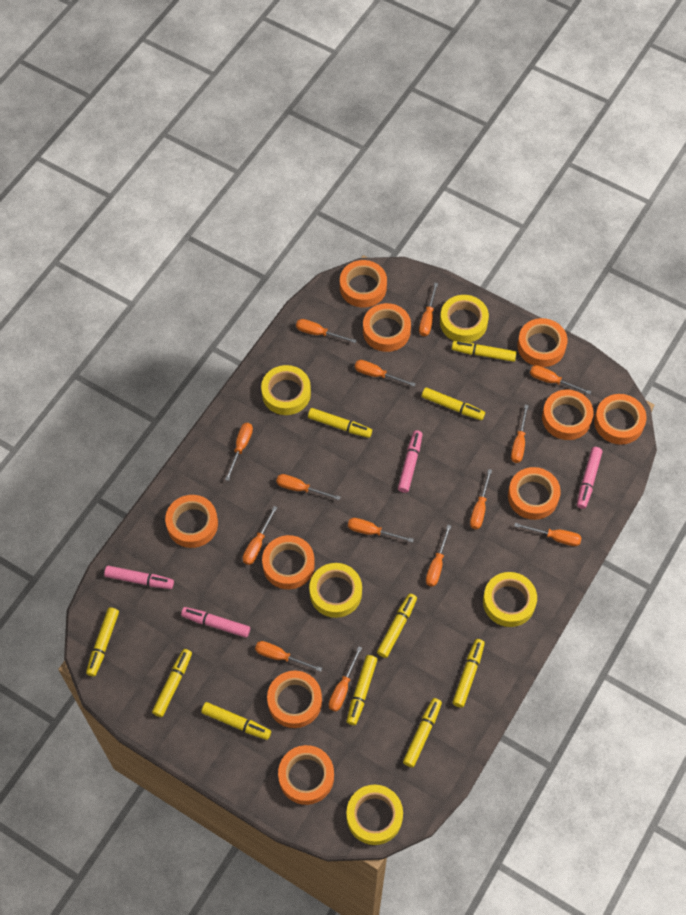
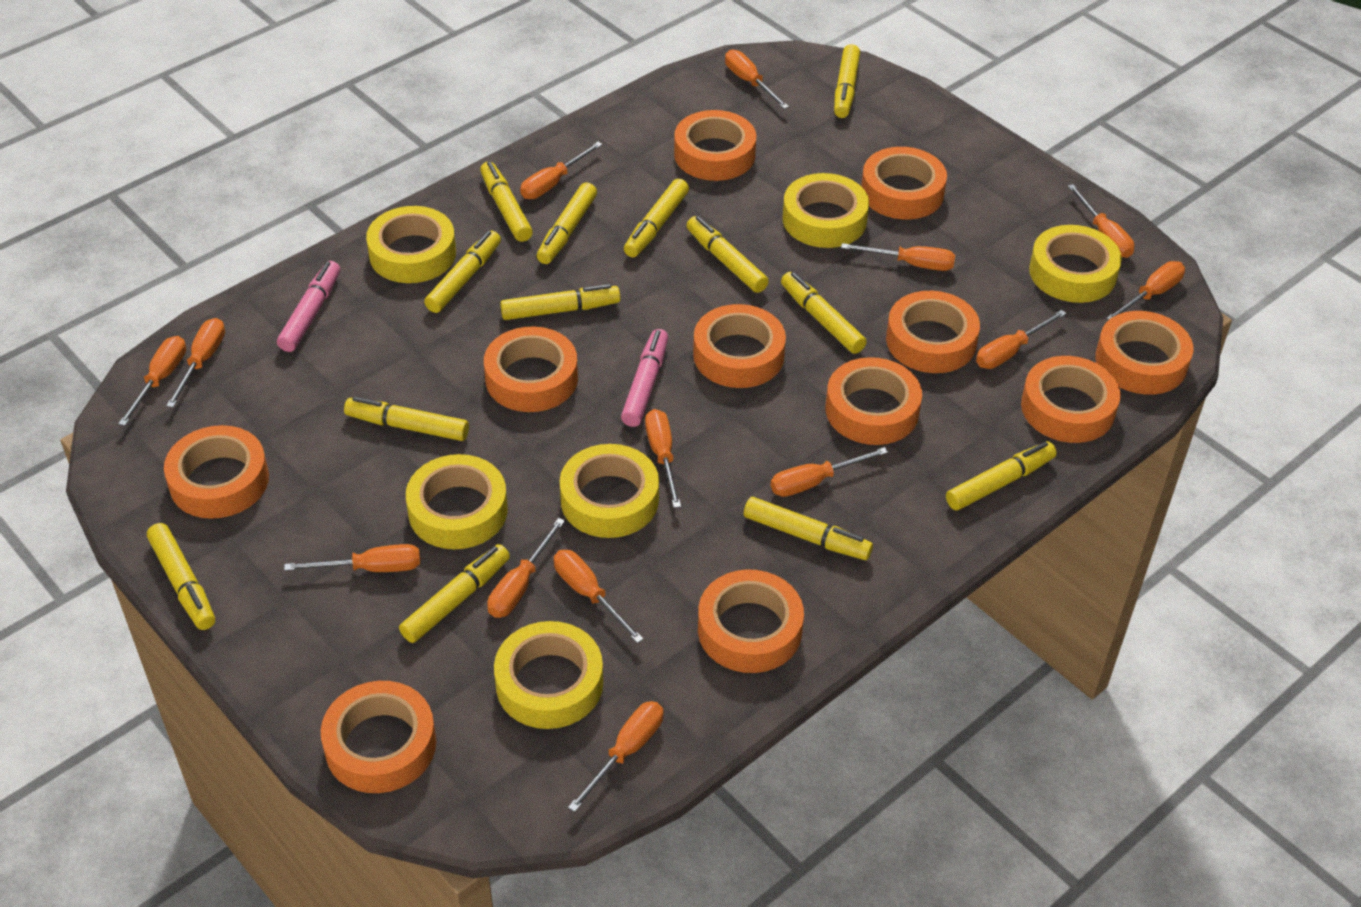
orange tape: 10 -> 11
pink marker: 4 -> 2
yellow marker: 10 -> 13
yellow tape: 5 -> 6

